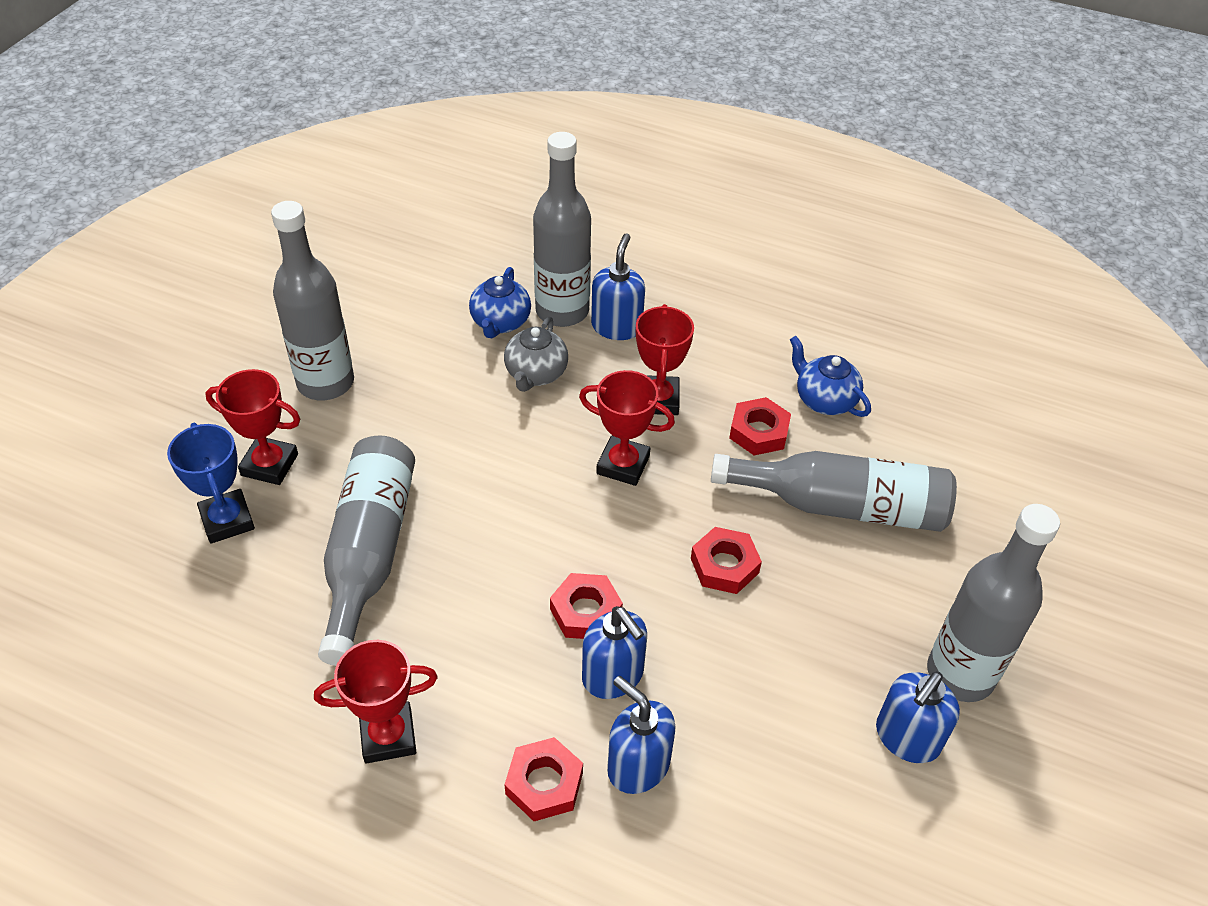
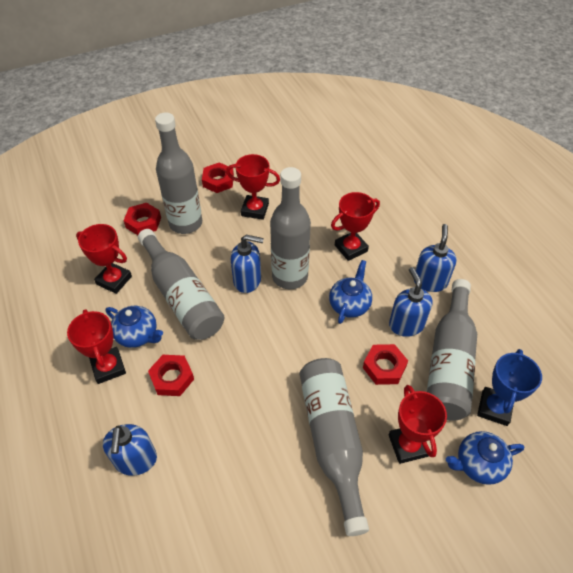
blue teapot: 2 -> 3
grey teapot: 1 -> 0
red trophy: 4 -> 5

